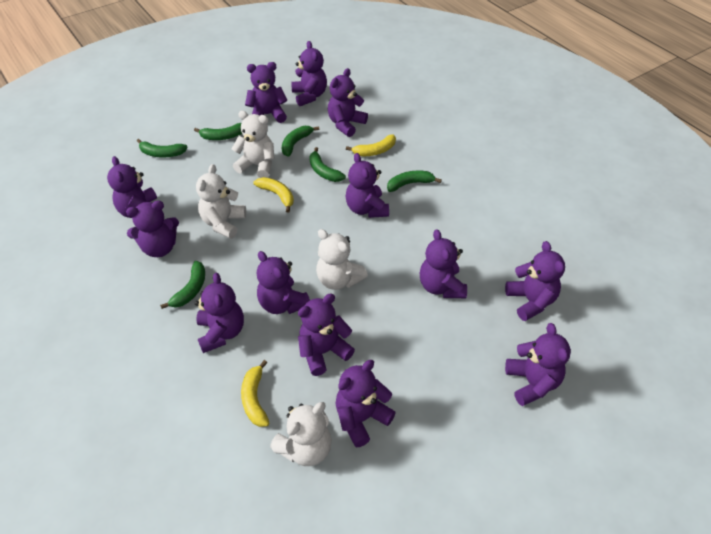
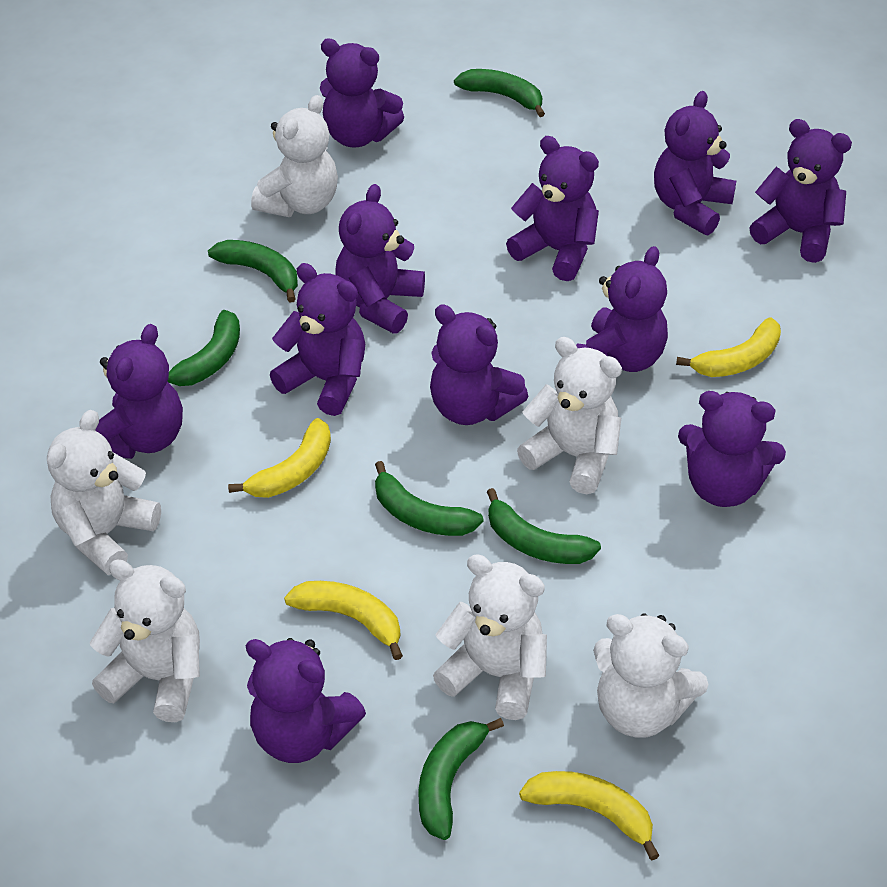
purple teddy bear: 13 -> 11
white teddy bear: 4 -> 6
yellow banana: 3 -> 4

